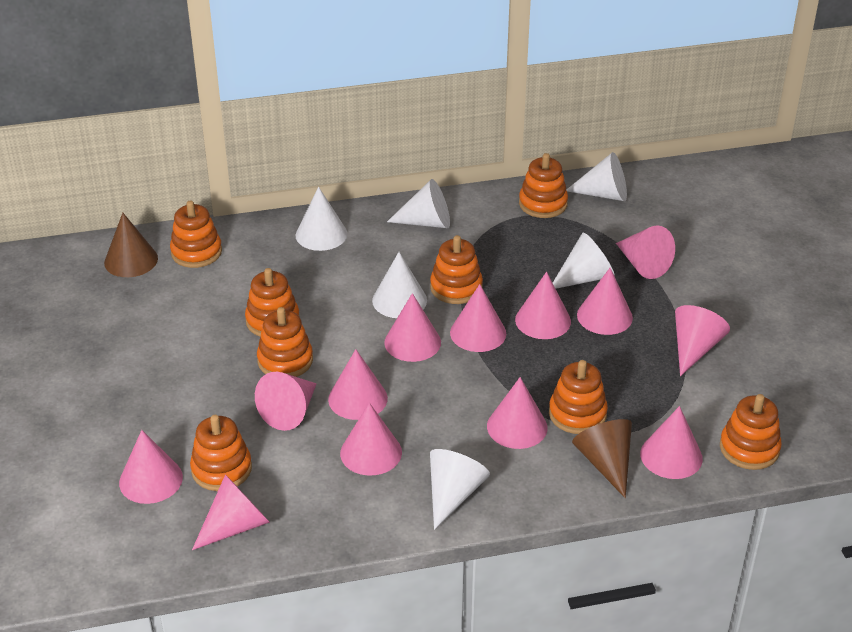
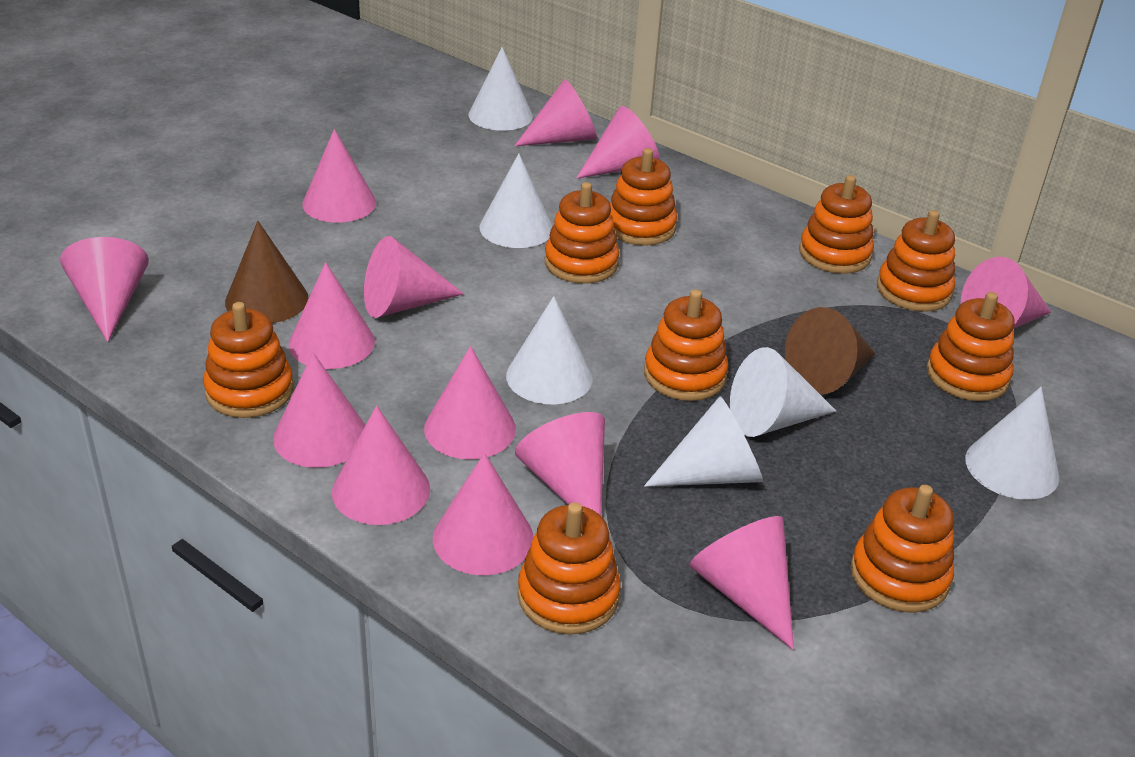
orange stacking toy: 8 -> 9

